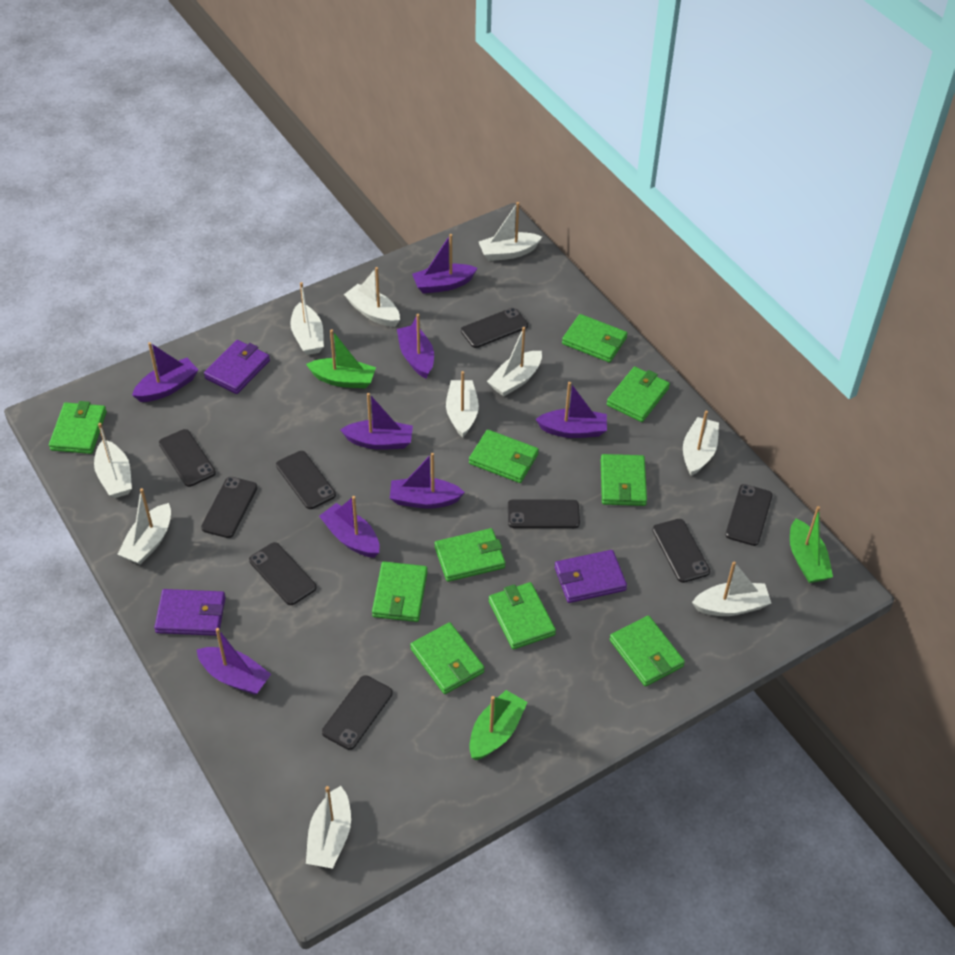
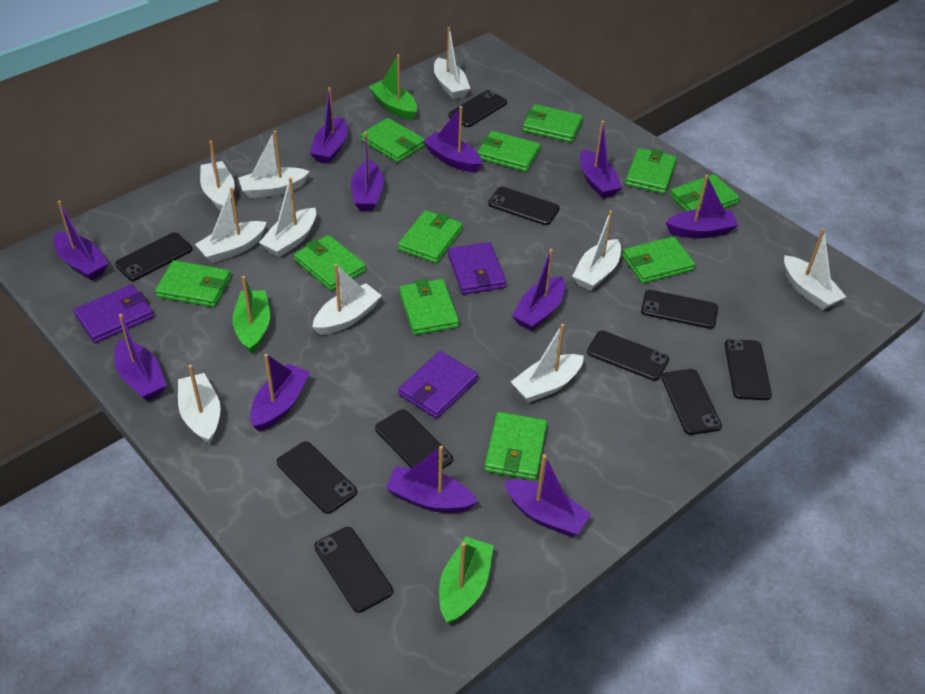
black phone: 9 -> 10
green wallet: 10 -> 11
purple boat: 8 -> 11

